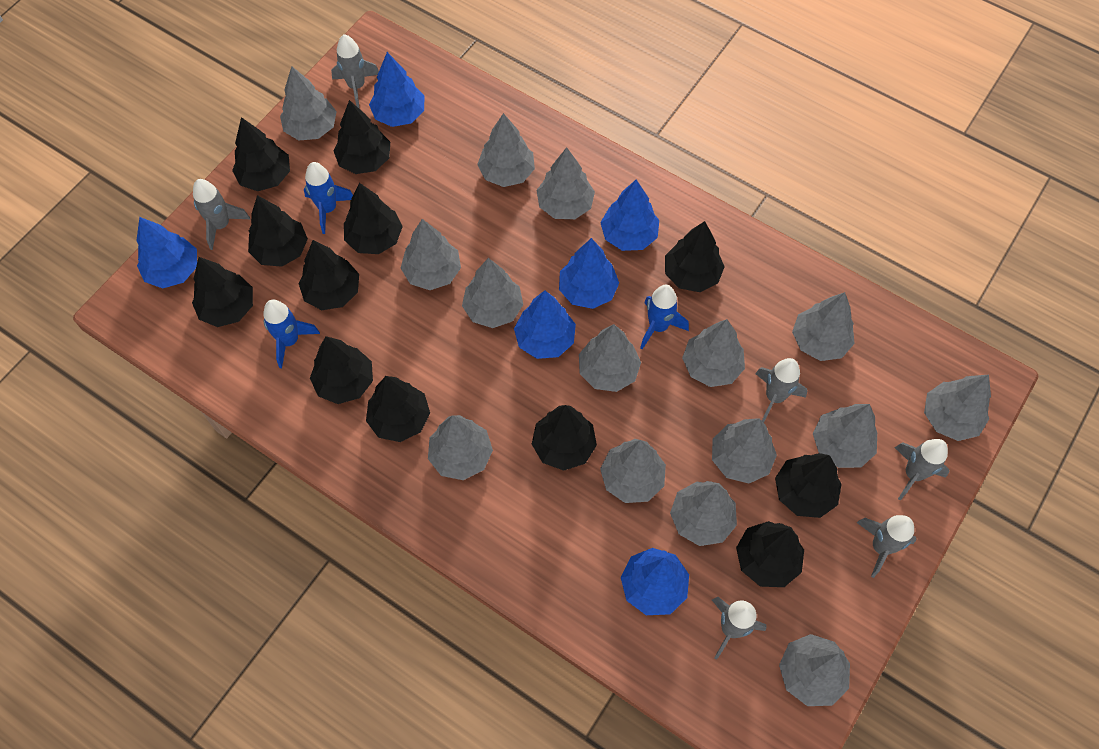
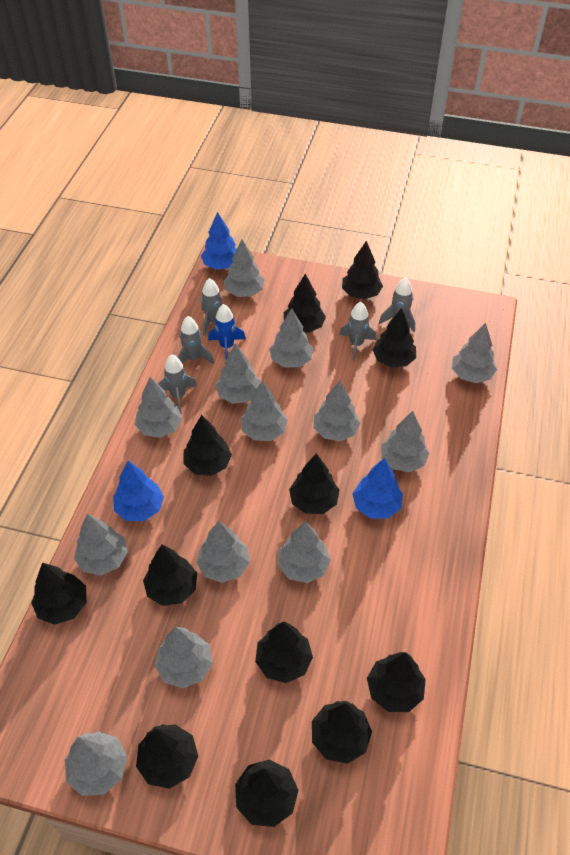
blue rocket: 3 -> 1
blue tree: 6 -> 3
grey rocket: 6 -> 5
grey tree: 15 -> 13

